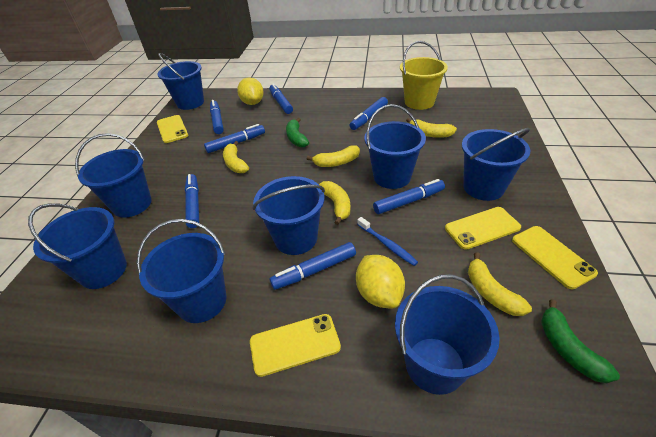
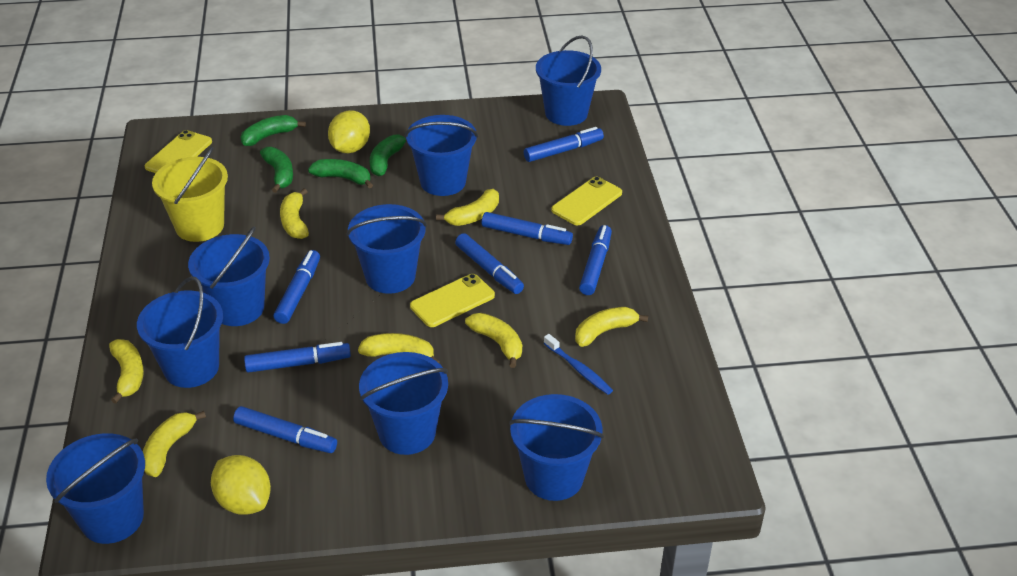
green banana: 2 -> 4
yellow banana: 5 -> 7
yellow phone: 4 -> 3

